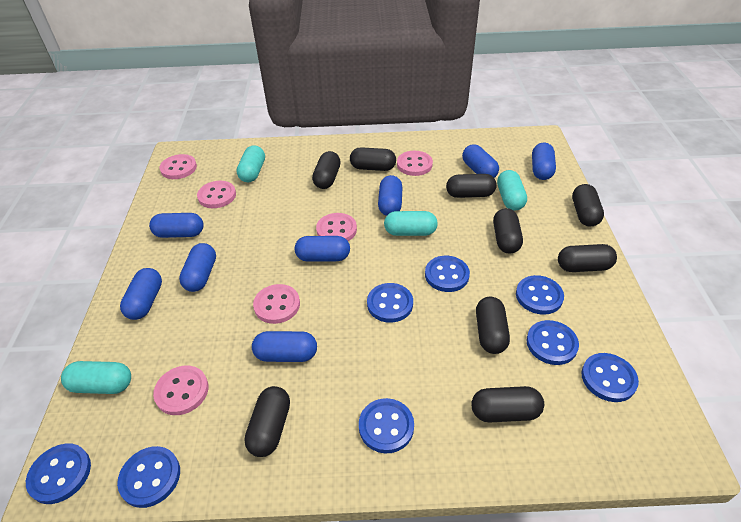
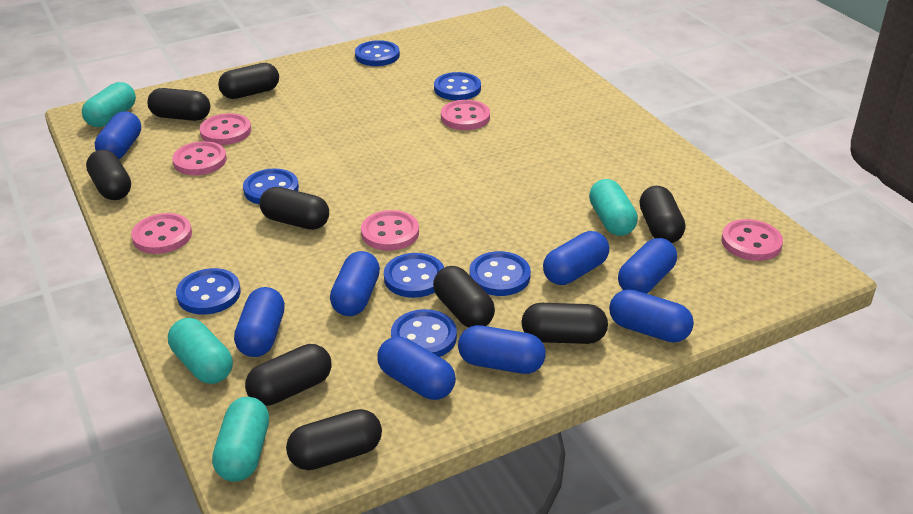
blue button: 8 -> 7

